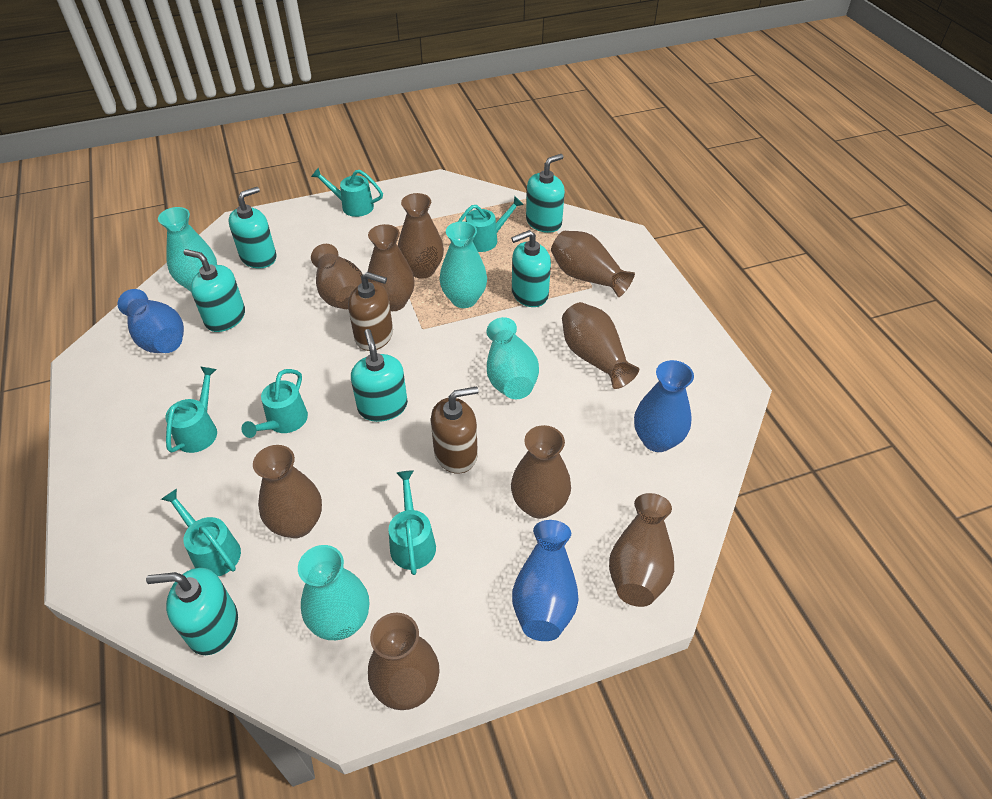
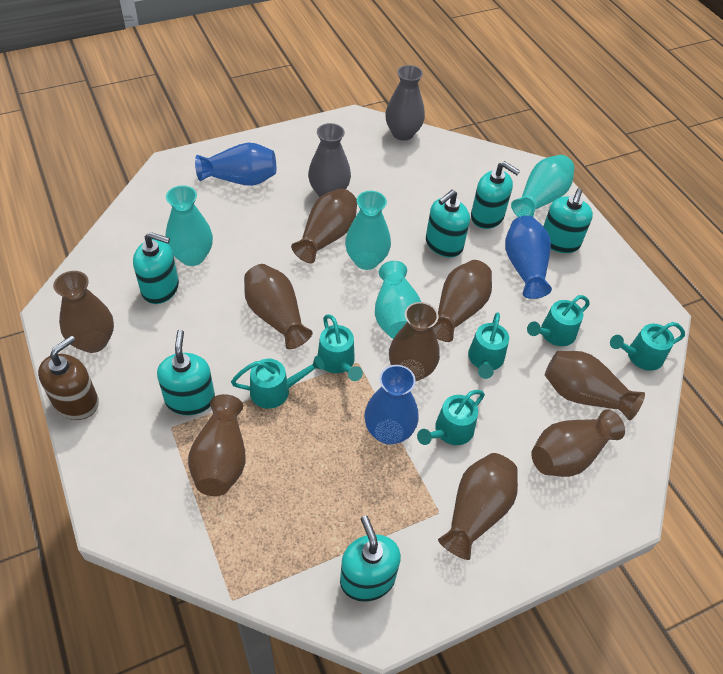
brown soap dispenser: 2 -> 1
grey vase: 0 -> 2

